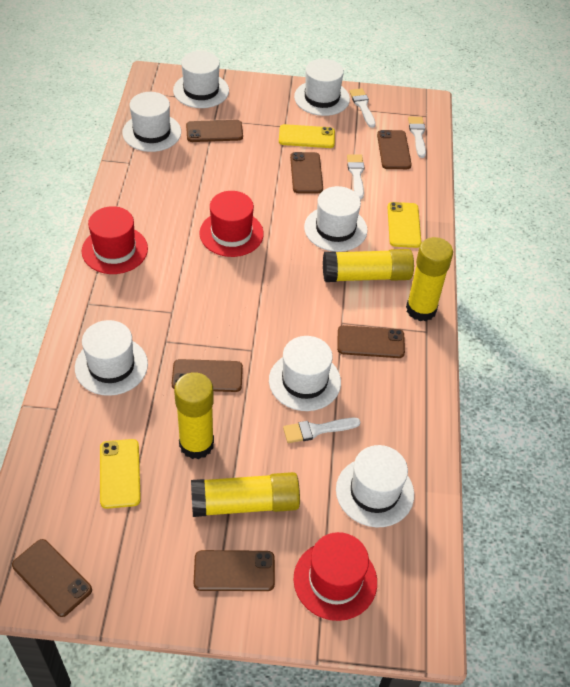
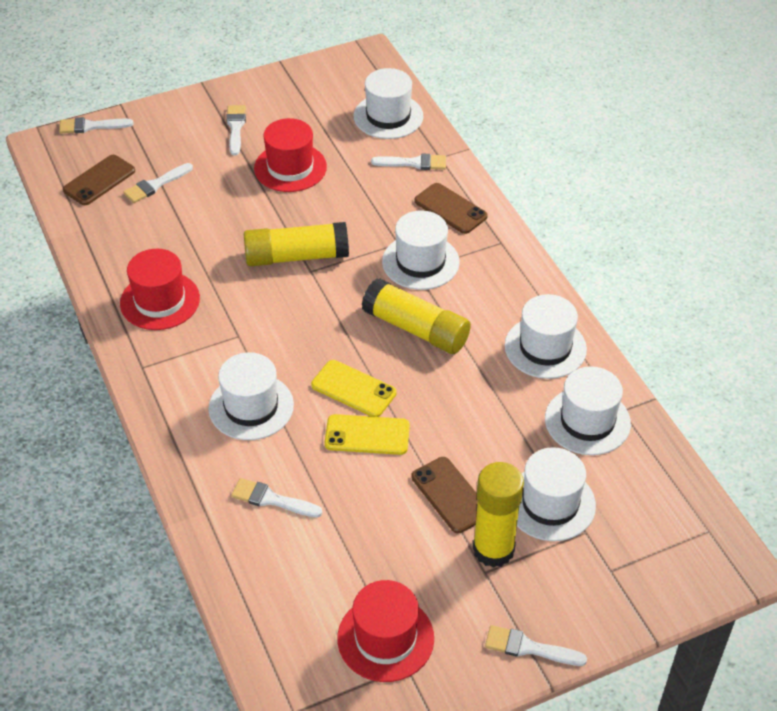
brown phone: 7 -> 3
white brush: 4 -> 6
white hat: 7 -> 6
yellow glue stick: 4 -> 3
yellow phone: 3 -> 2

